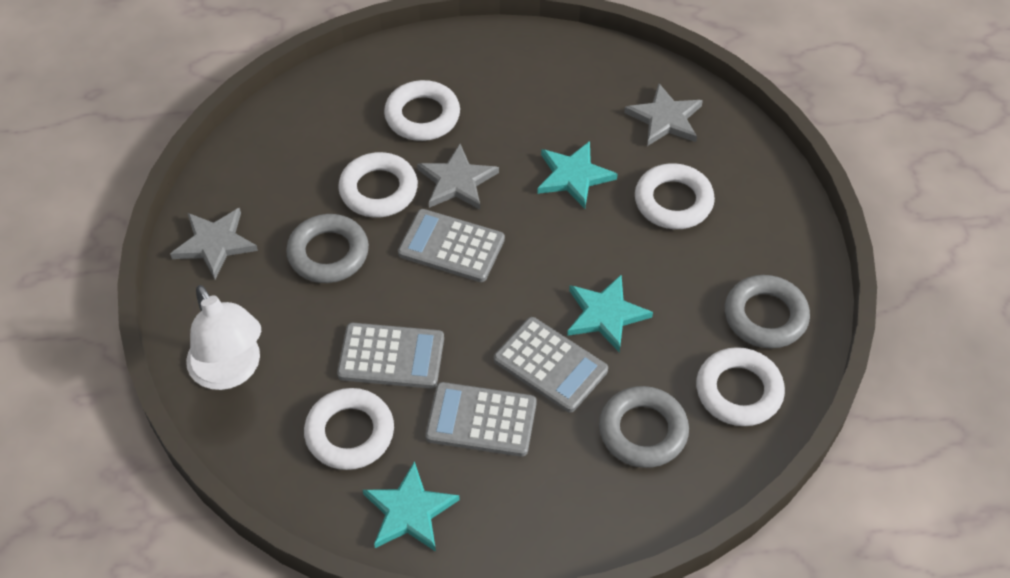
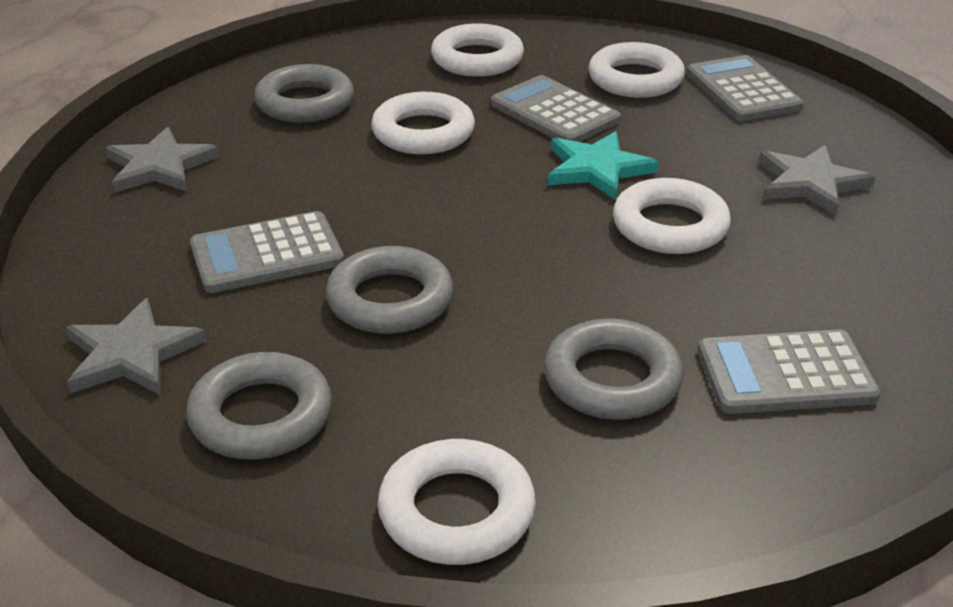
grey ring: 3 -> 4
turquoise star: 3 -> 1
white lamp: 1 -> 0

